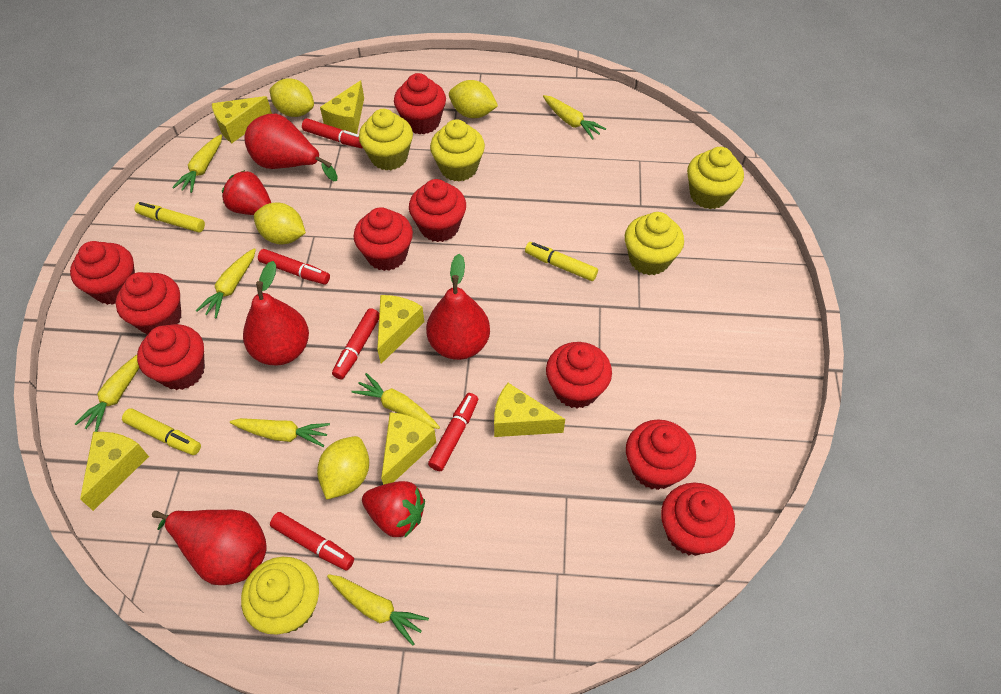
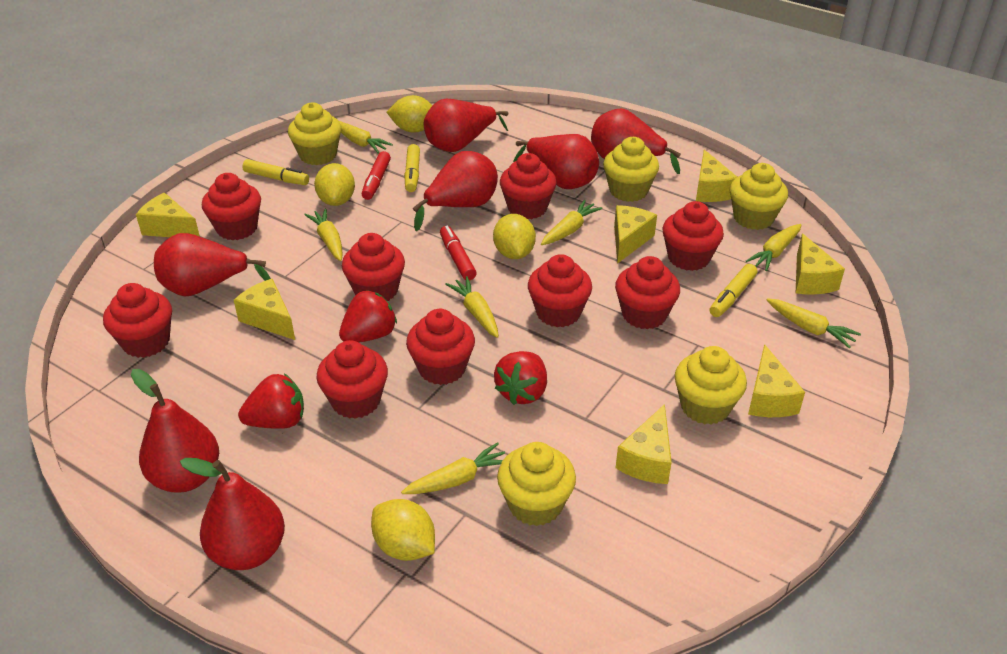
red marker: 5 -> 2
red pear: 4 -> 7
red strawberry: 2 -> 3
yellow cheese: 6 -> 7

